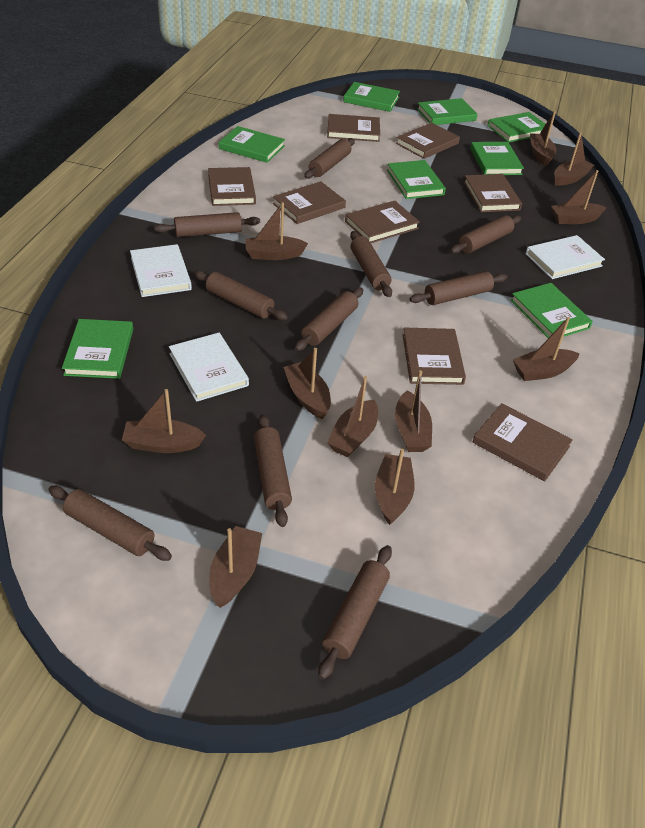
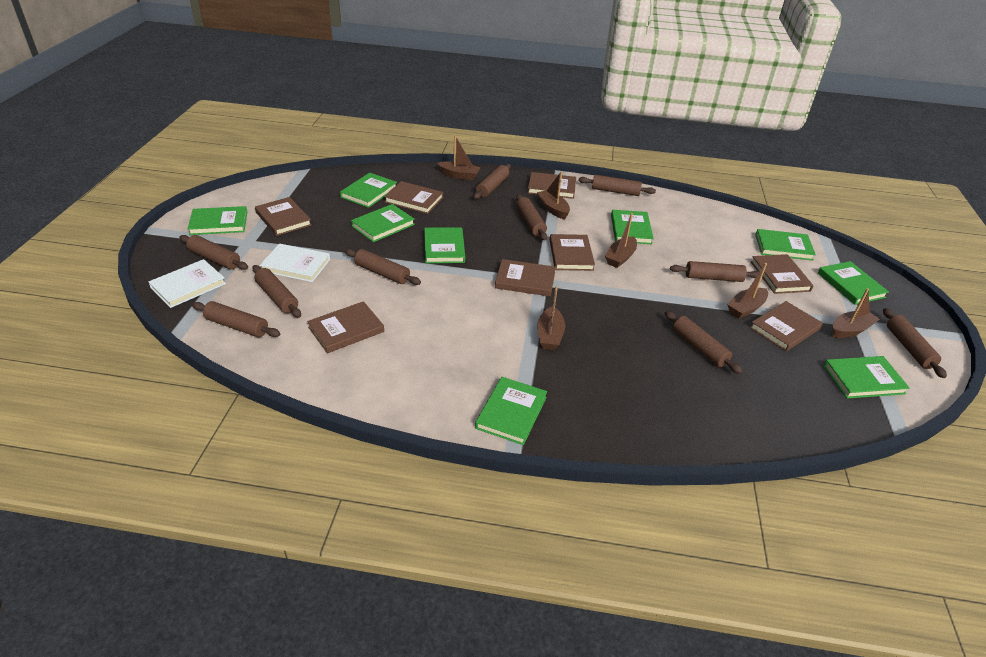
brown boat: 11 -> 6
green book: 8 -> 9
white book: 3 -> 2

